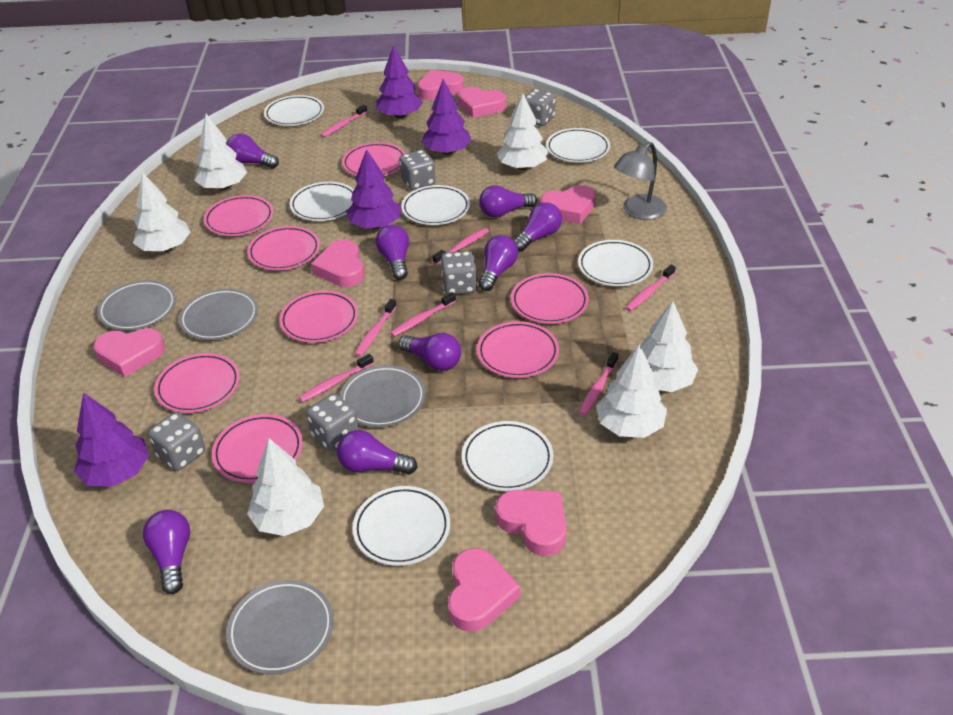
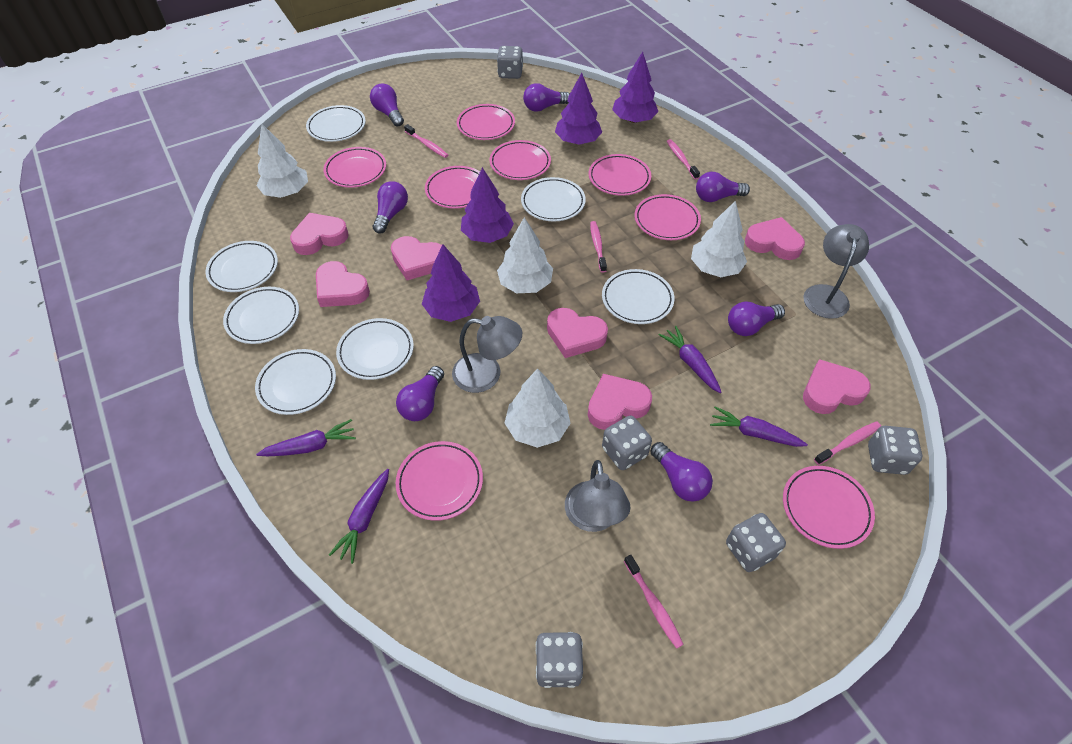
grey lamp: 1 -> 3
grey plate: 4 -> 0
pink toothbrush: 7 -> 5
purple carrot: 0 -> 4
purple light bulb: 8 -> 7
white tree: 6 -> 4

